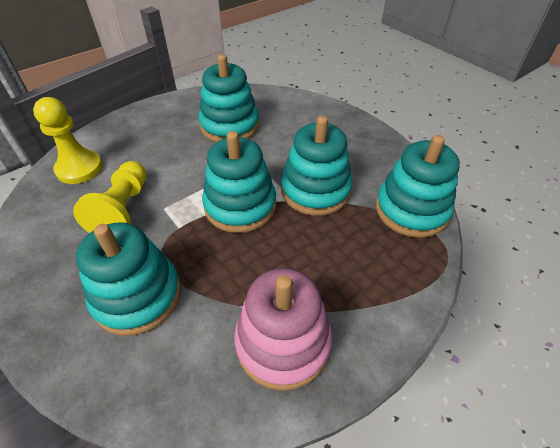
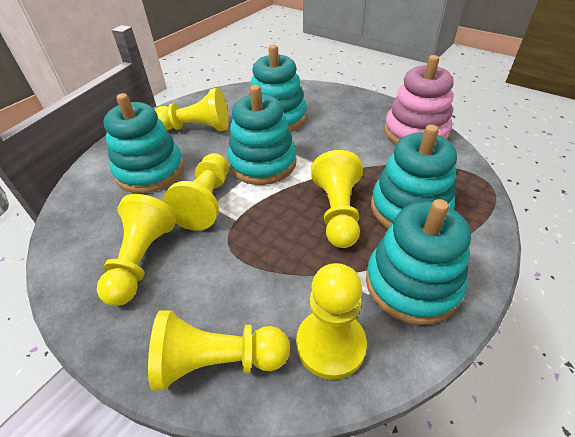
yellow pawn: 2 -> 6

